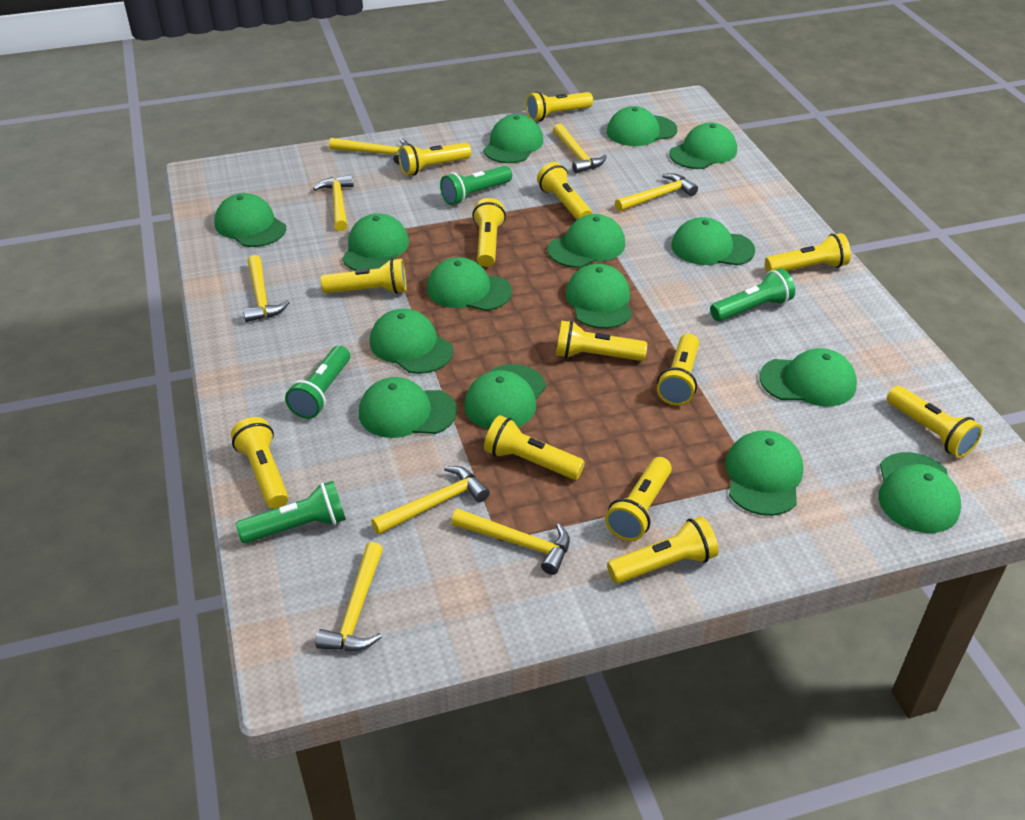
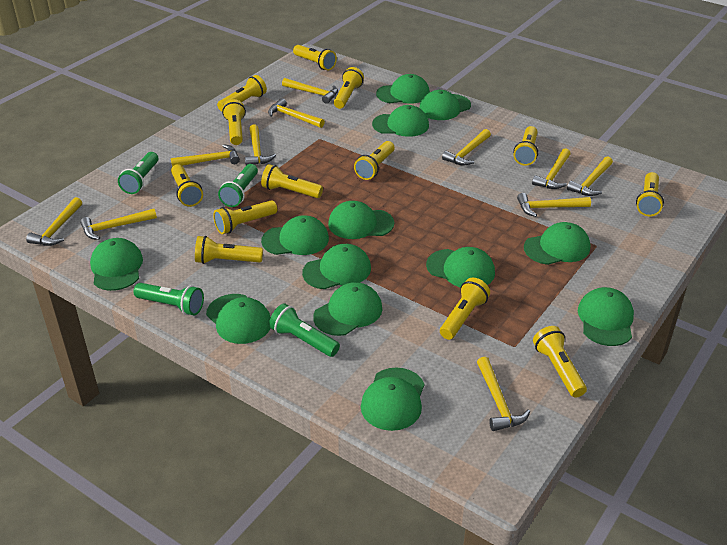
green cap: 15 -> 13
yellow hammer: 8 -> 11

